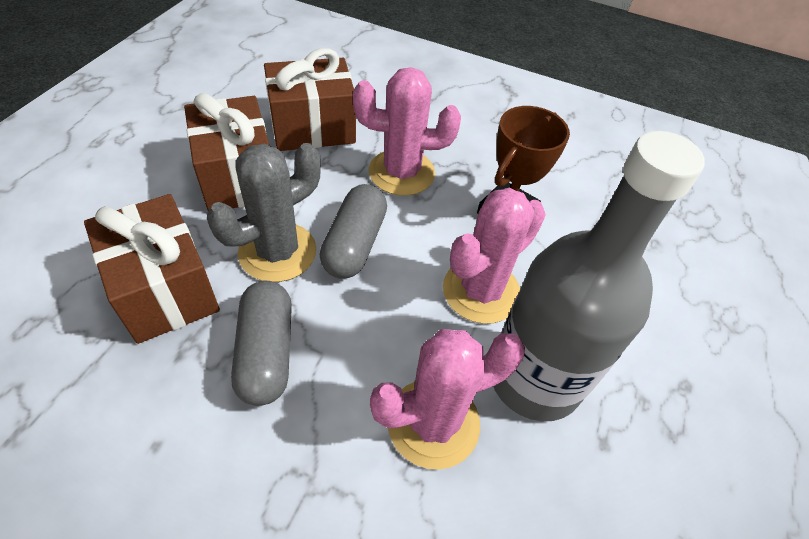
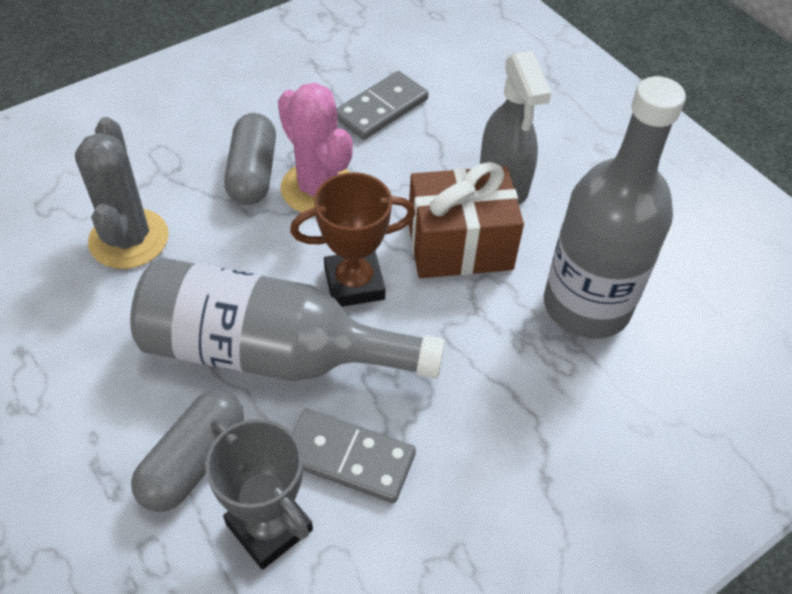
brown gift: 3 -> 1
grey bottle: 1 -> 2
grey domino: 0 -> 2
grey spray bottle: 0 -> 1
grey trophy: 0 -> 1
pink cactus: 3 -> 1

